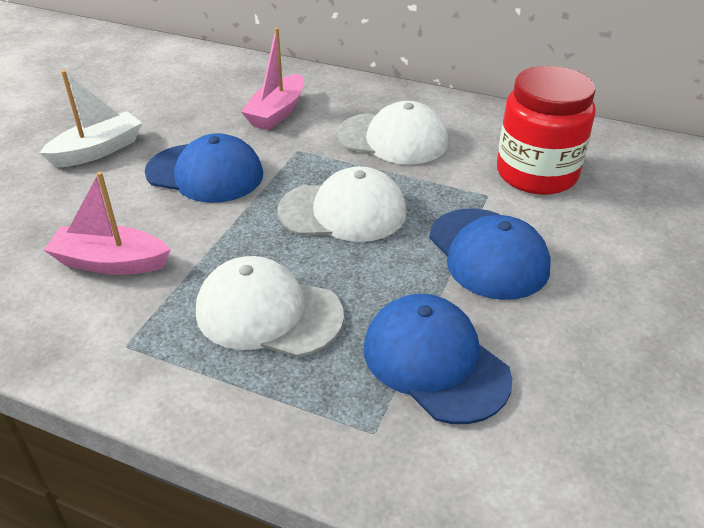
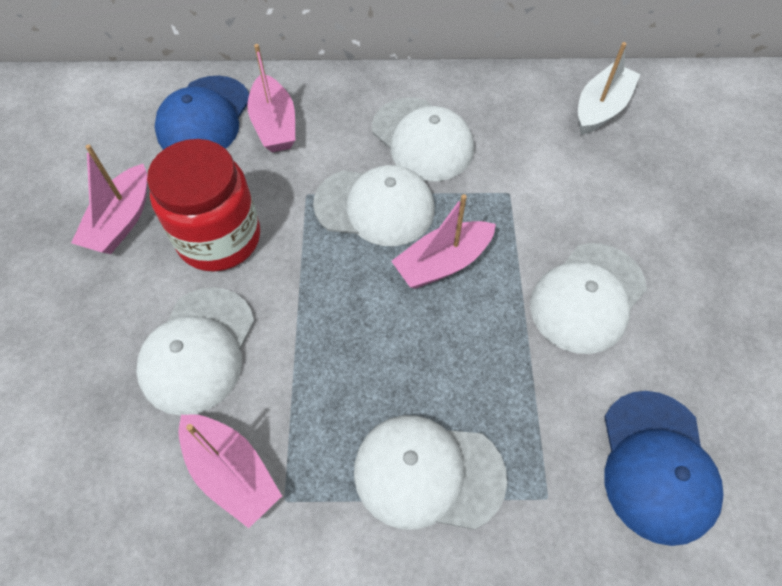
blue cap: 3 -> 2
pink boat: 2 -> 4
white cap: 3 -> 5

